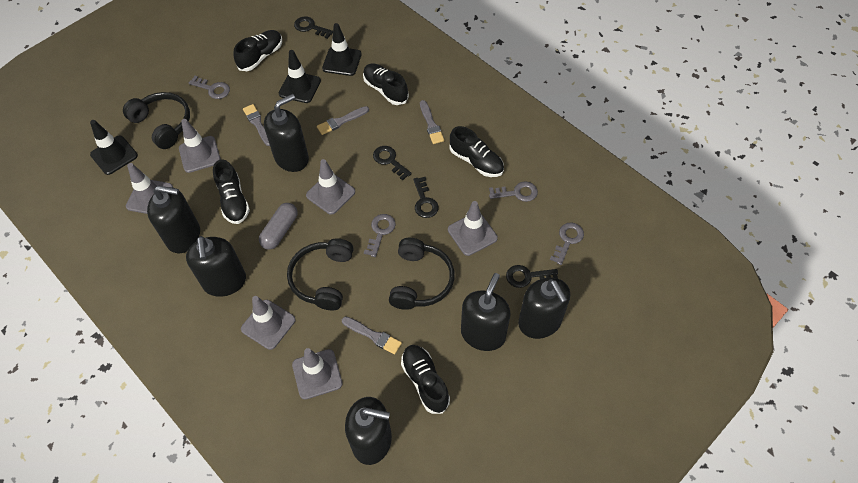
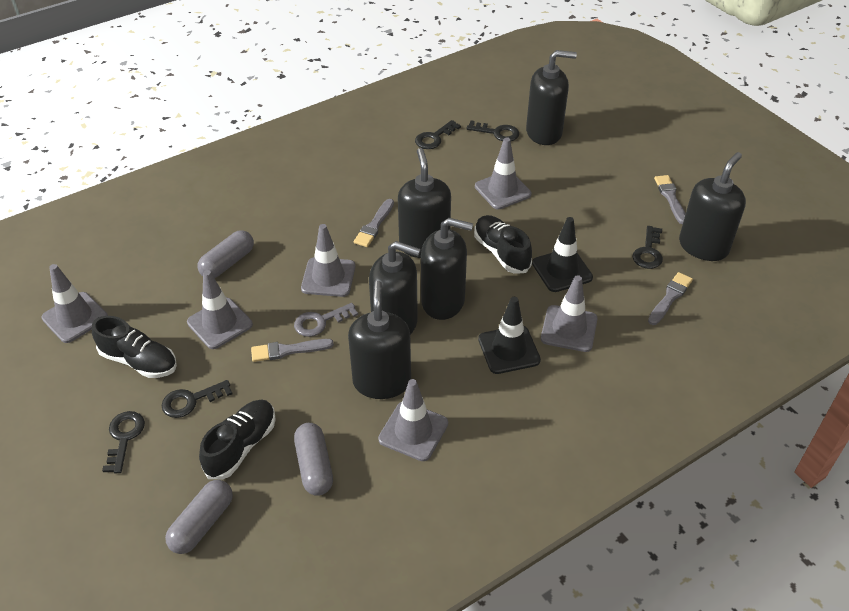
black headphones: 3 -> 0
black key: 4 -> 5
black shoe: 5 -> 3
black traffic cone: 3 -> 2
grey capsule: 1 -> 3
grey key: 4 -> 1

